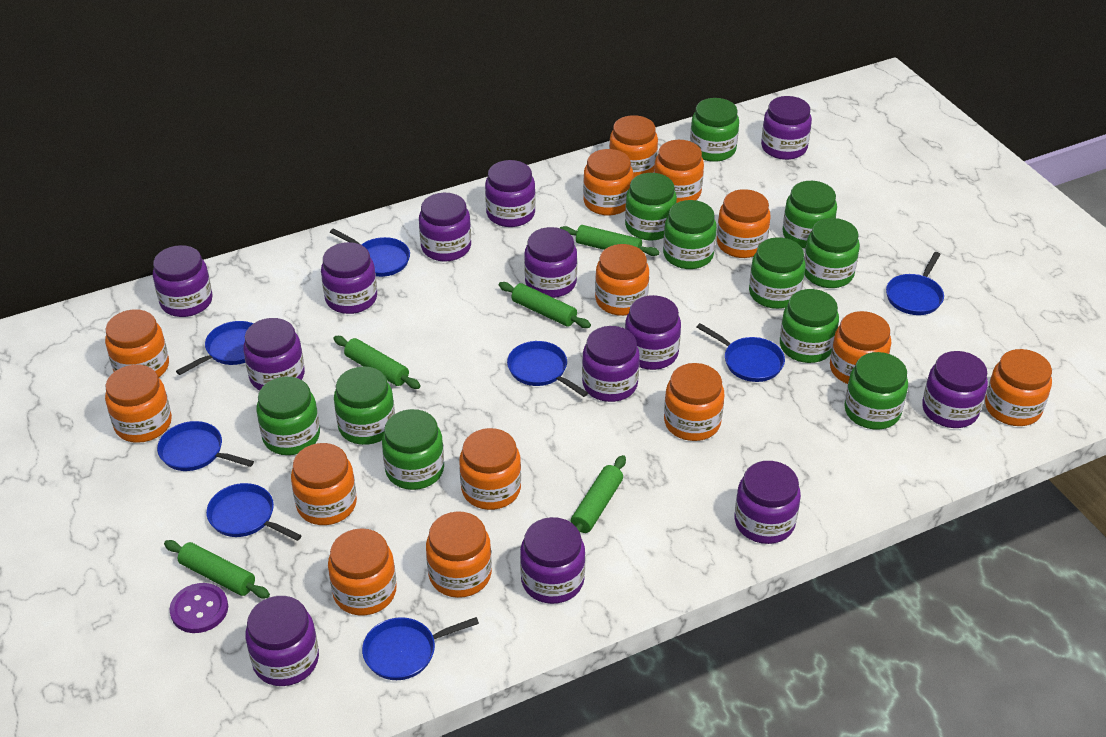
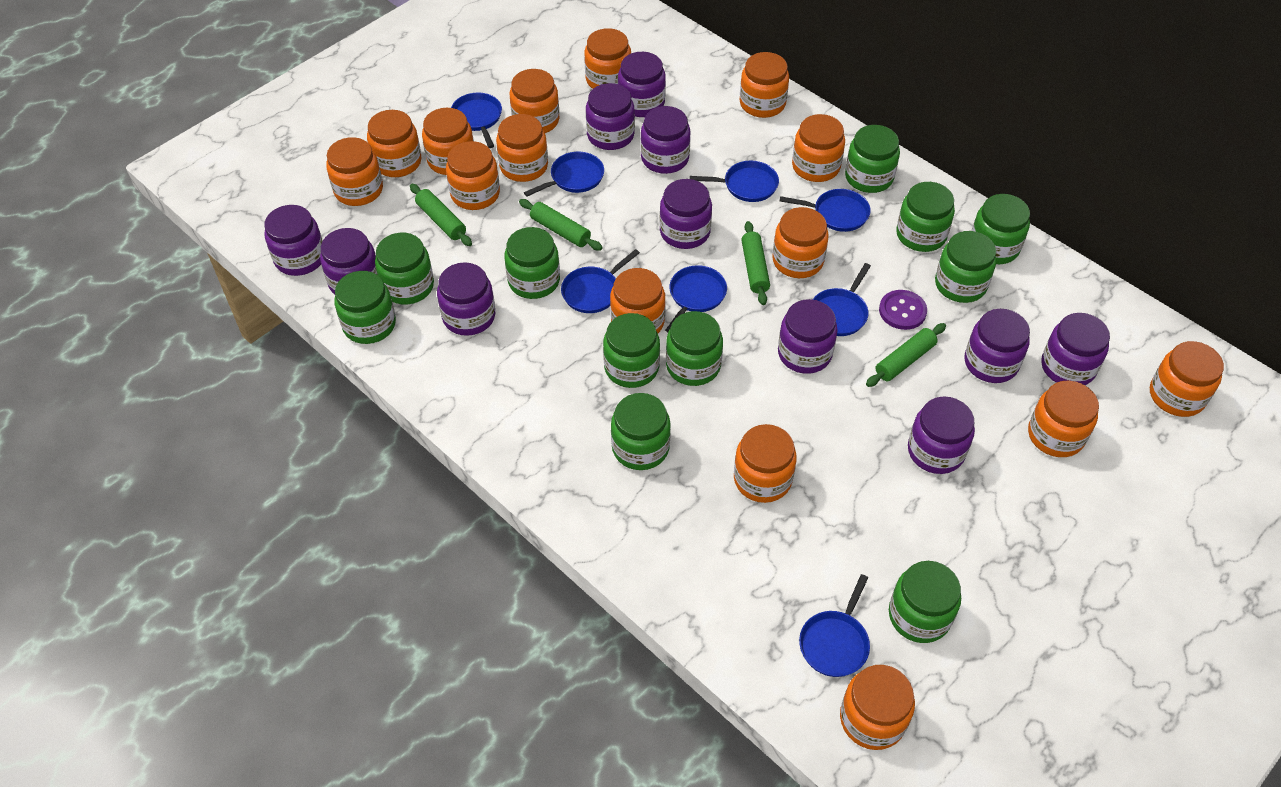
green rolling pin: 5 -> 4
orange jar: 14 -> 15
purple jar: 13 -> 11

